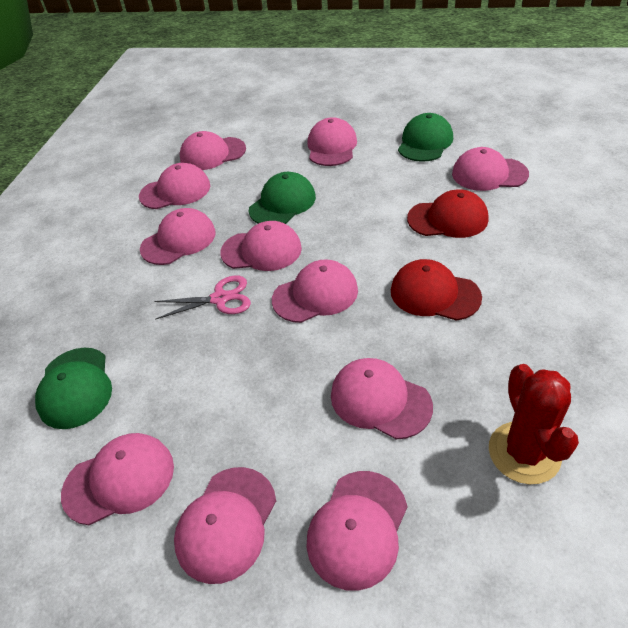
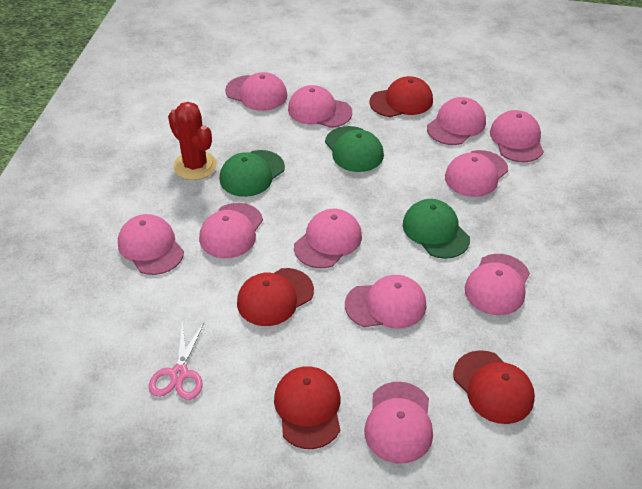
red cap: 2 -> 4

